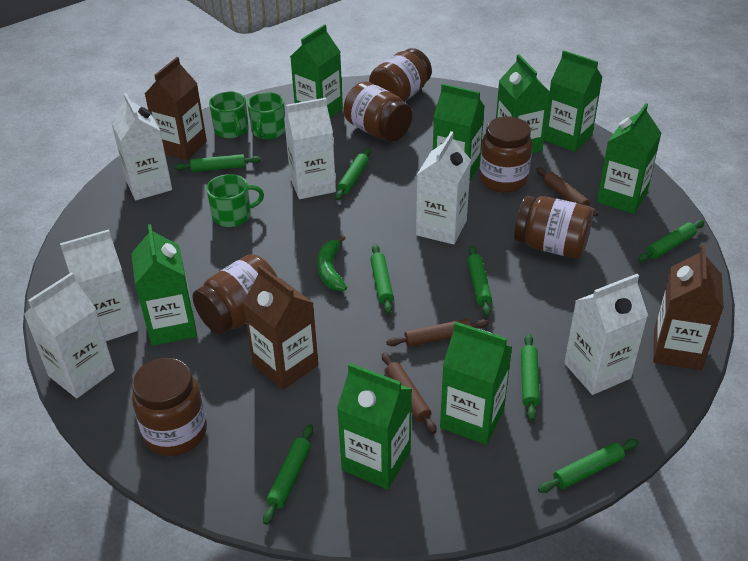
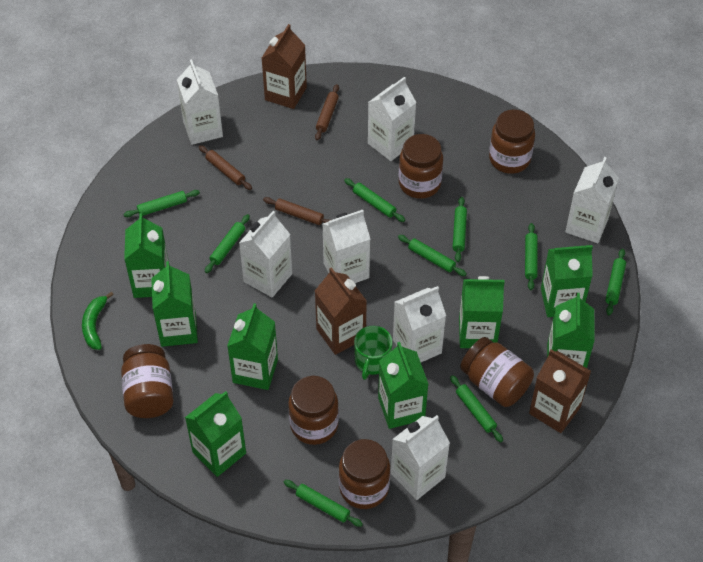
green mug: 3 -> 1
green rolling pin: 8 -> 9
white carton: 6 -> 7

